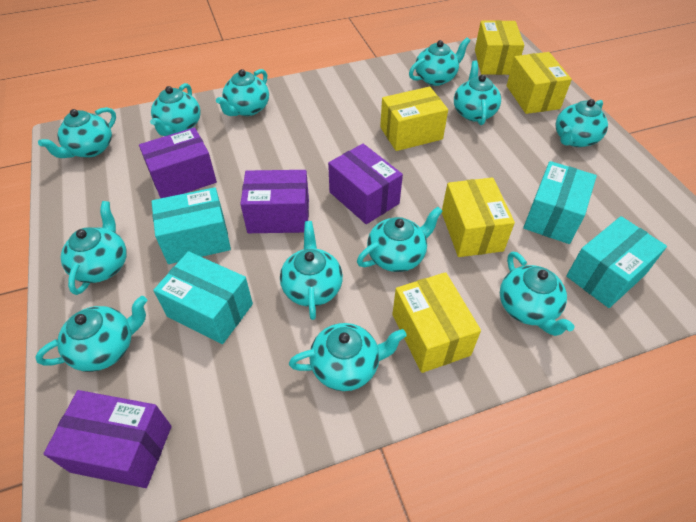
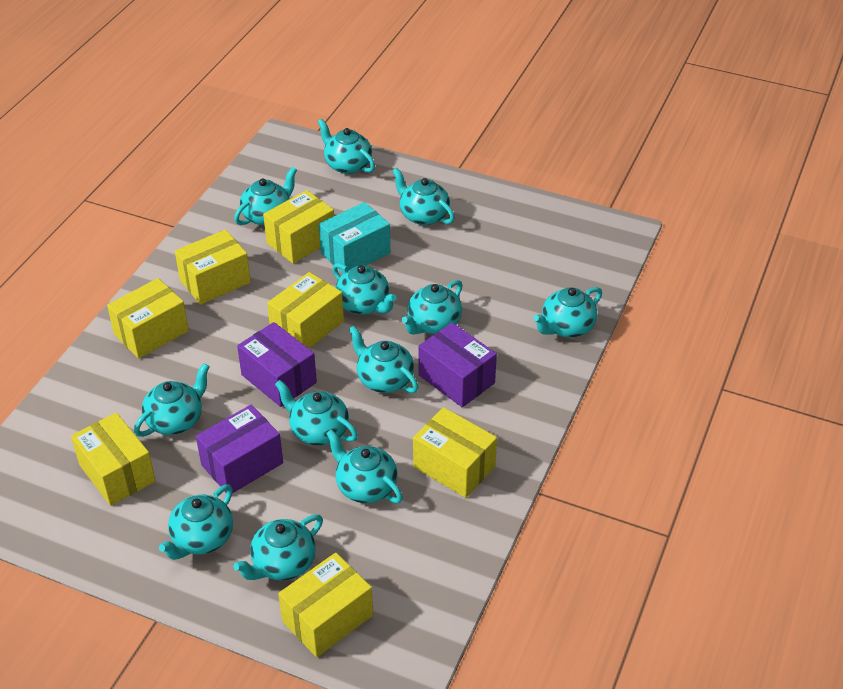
purple box: 4 -> 3
turquoise box: 4 -> 1
yellow box: 5 -> 7

